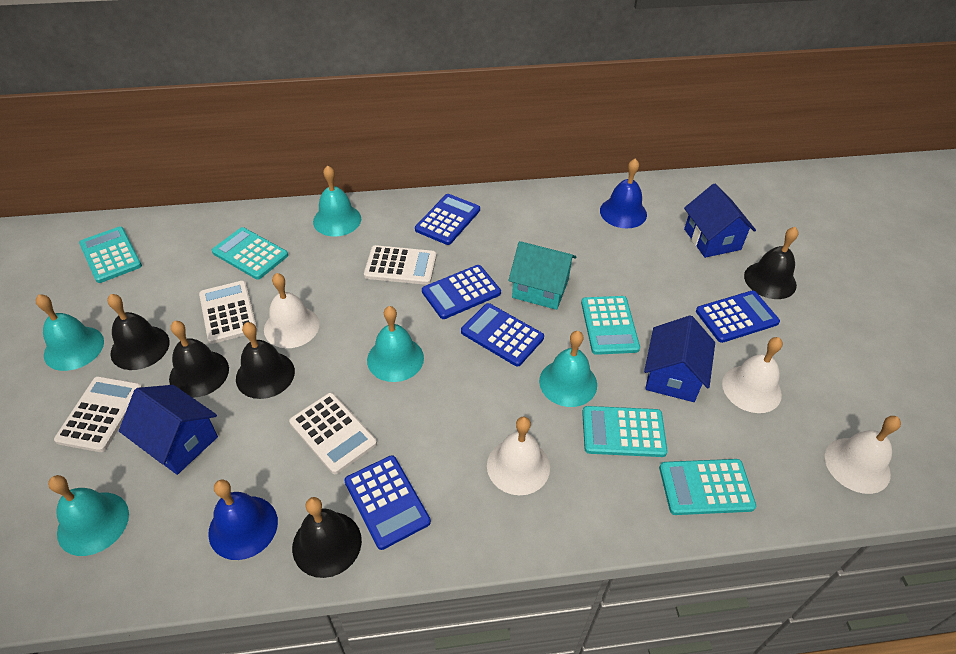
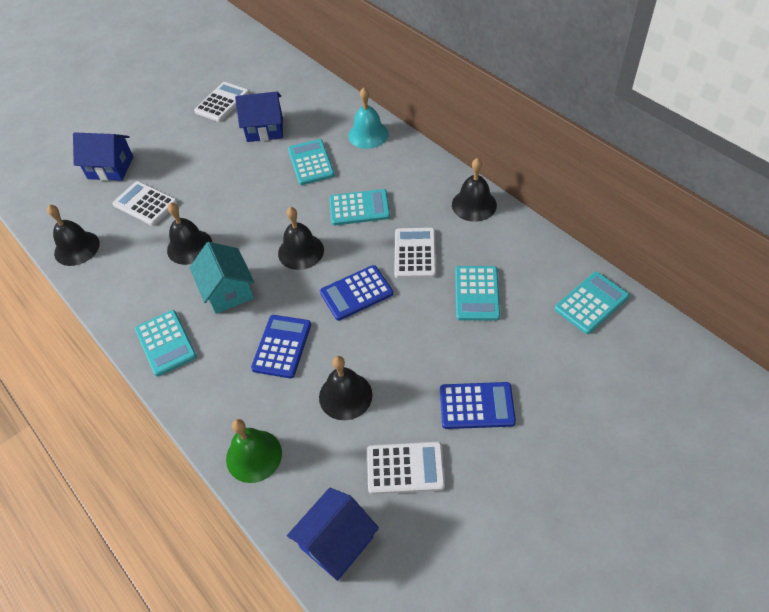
blue bell: 2 -> 0
blue calculator: 5 -> 3
green bell: 0 -> 1
turquoise bell: 5 -> 1
white bell: 4 -> 0

